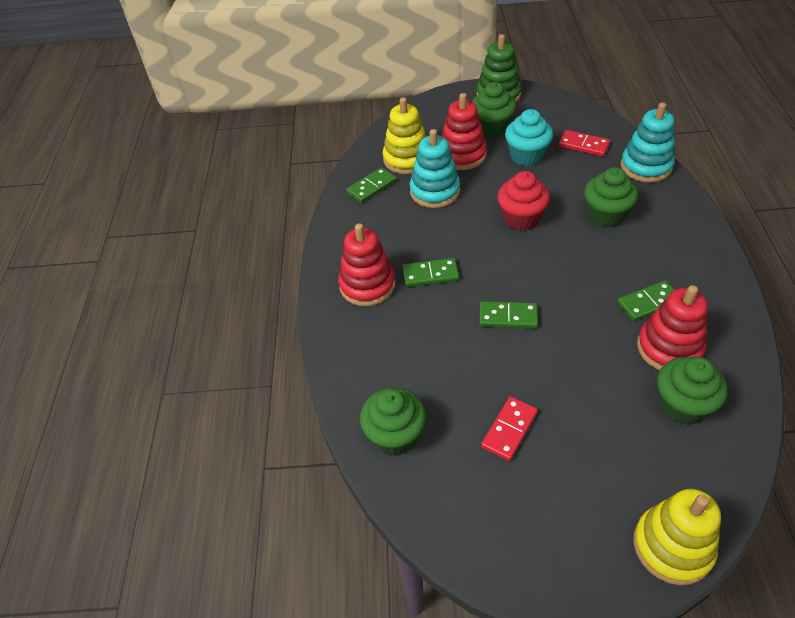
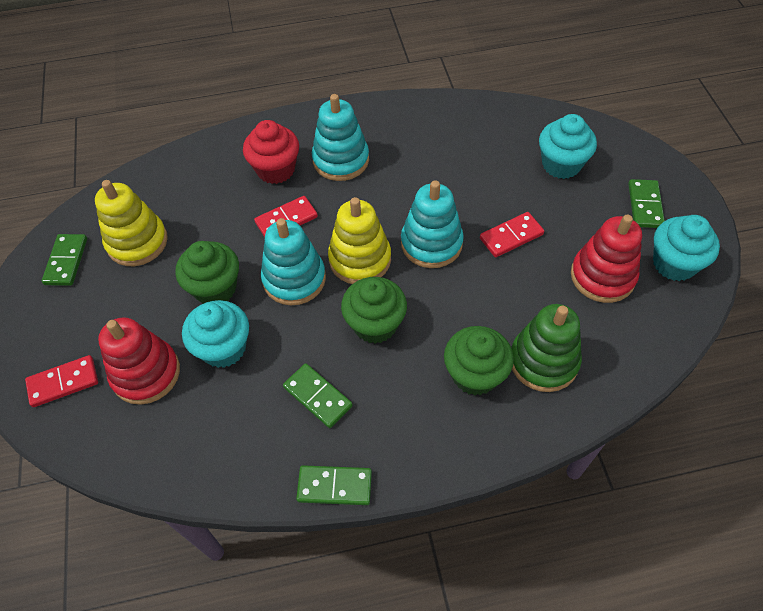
green cupcake: 4 -> 3
red domino: 2 -> 3
red stacking toy: 3 -> 2
turquoise cupcake: 1 -> 3
turquoise stacking toy: 2 -> 3

